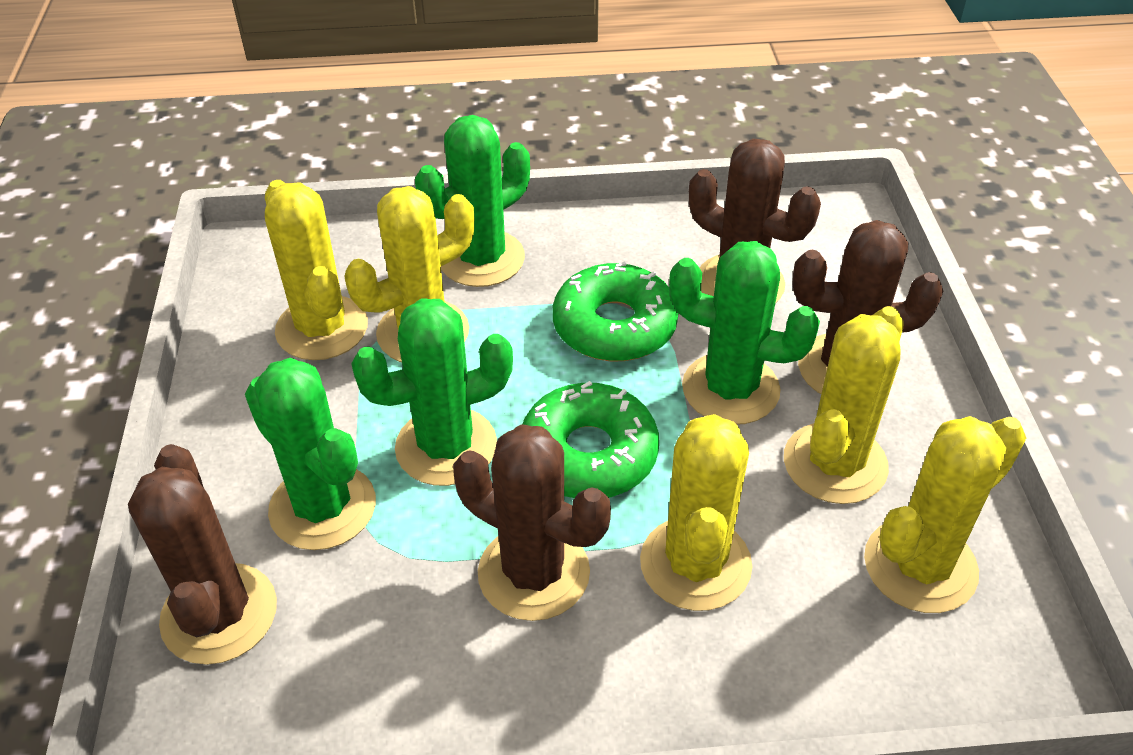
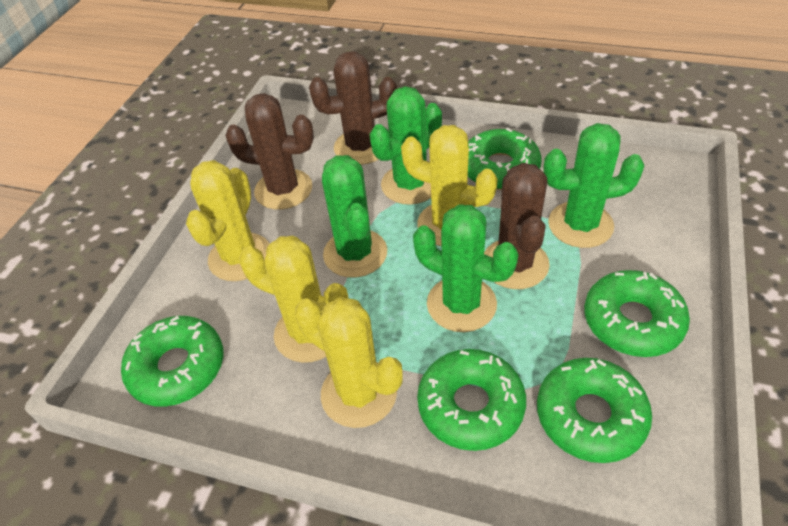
brown cactus: 4 -> 3
green donut: 2 -> 5
yellow cactus: 5 -> 4

